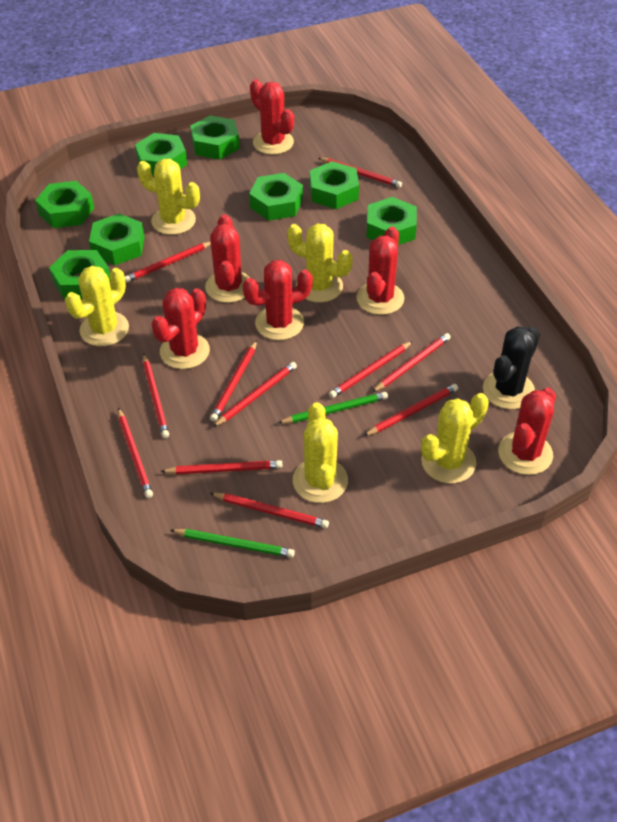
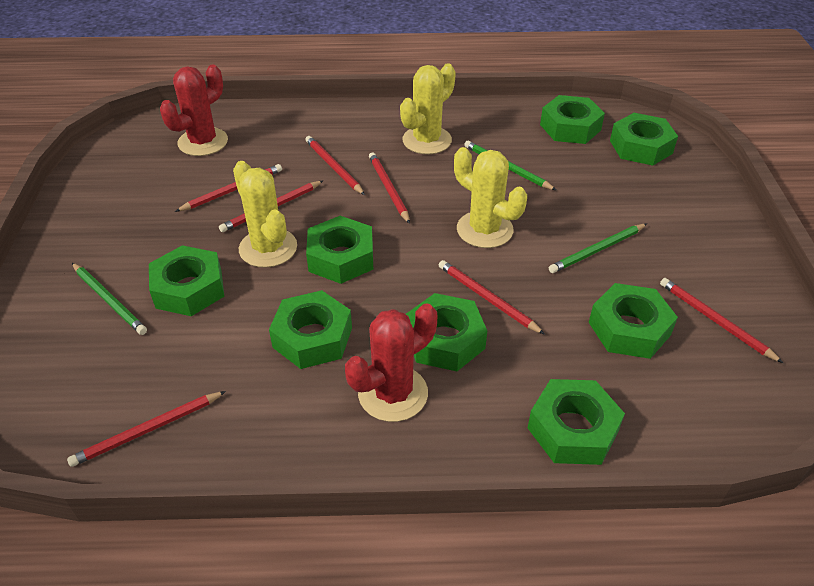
black cactus: 1 -> 0
green pencil: 2 -> 3
red cactus: 6 -> 2
red pencil: 11 -> 7
yellow cactus: 5 -> 3

